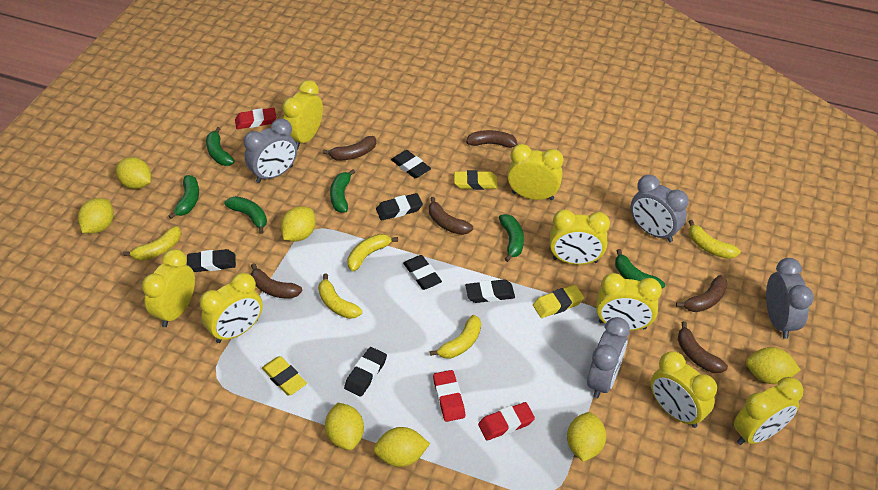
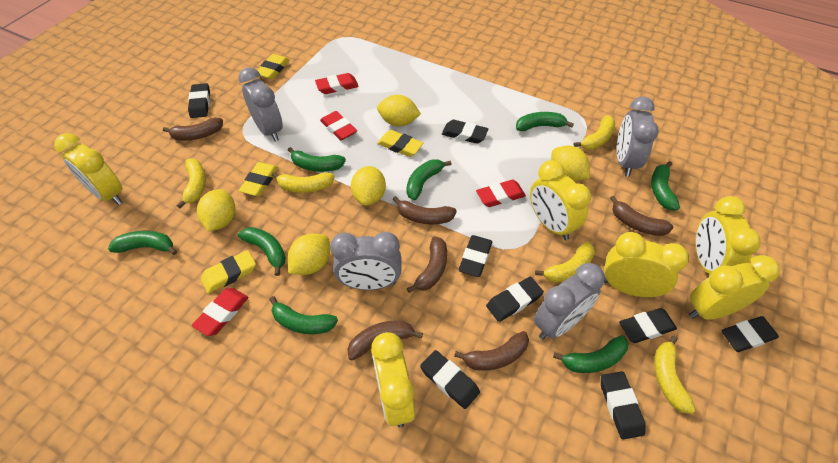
black eraser: 6 -> 8
green banana: 6 -> 8
red eraser: 3 -> 4
yellow clock: 8 -> 6
yellow eraser: 3 -> 4
yellow lemon: 7 -> 5

